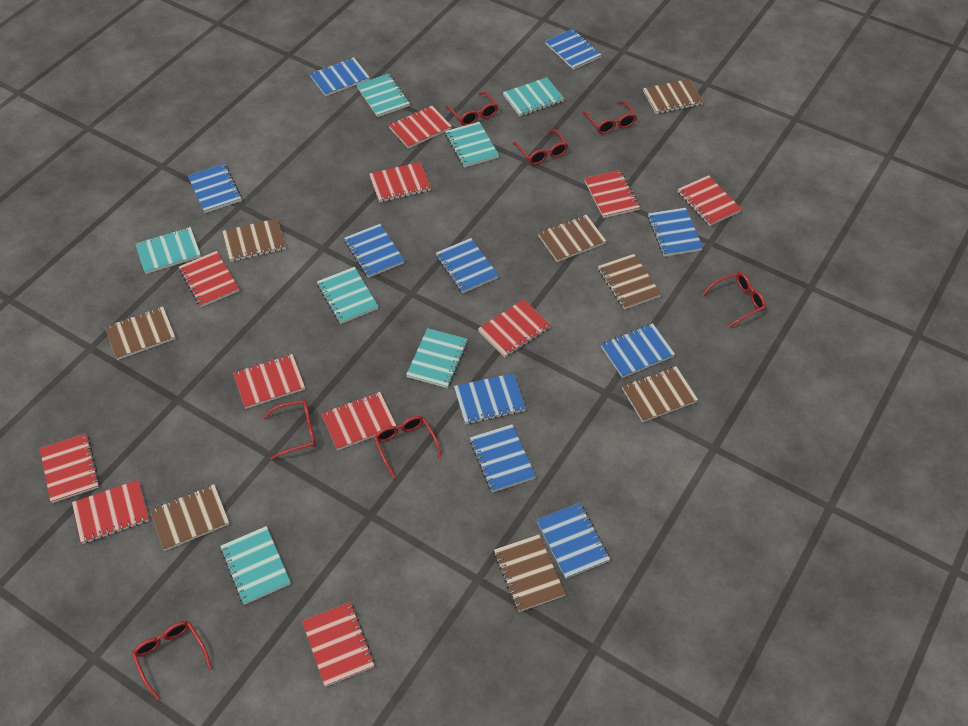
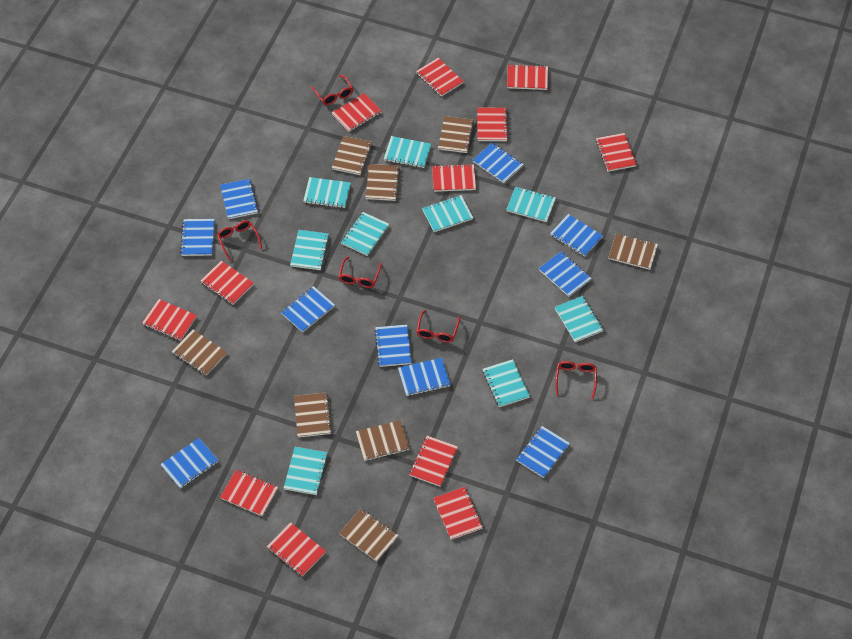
red glasses: 7 -> 5
red notebook: 11 -> 12
turquoise notebook: 7 -> 9

